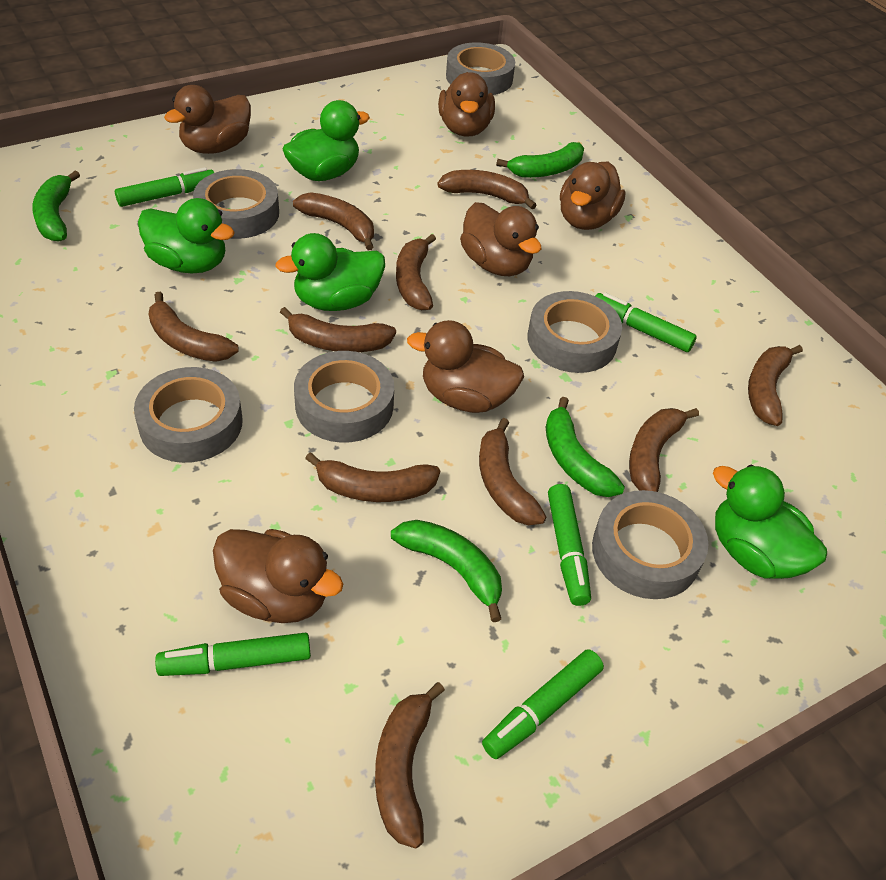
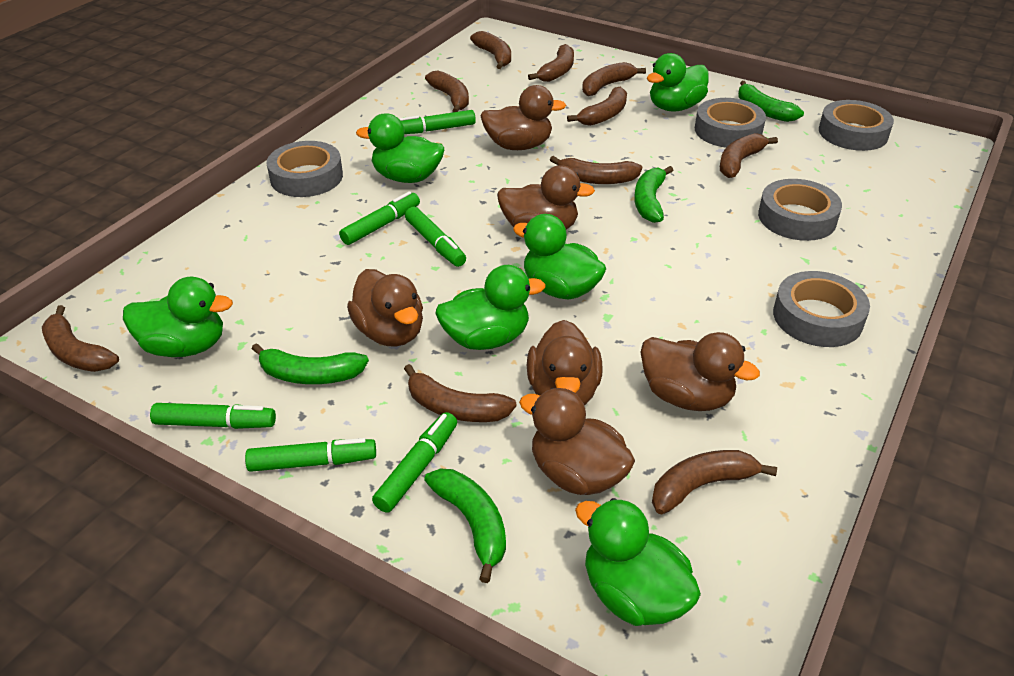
green duck: 4 -> 6
green marker: 5 -> 6
grey tape: 6 -> 5

